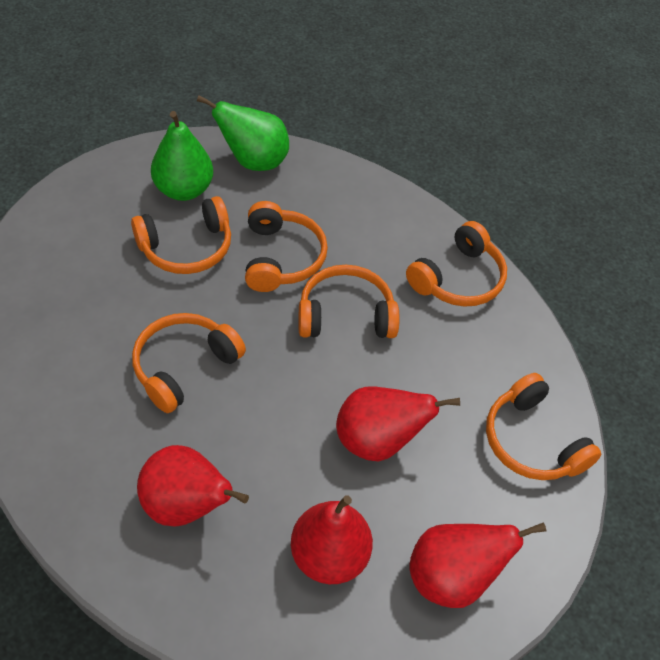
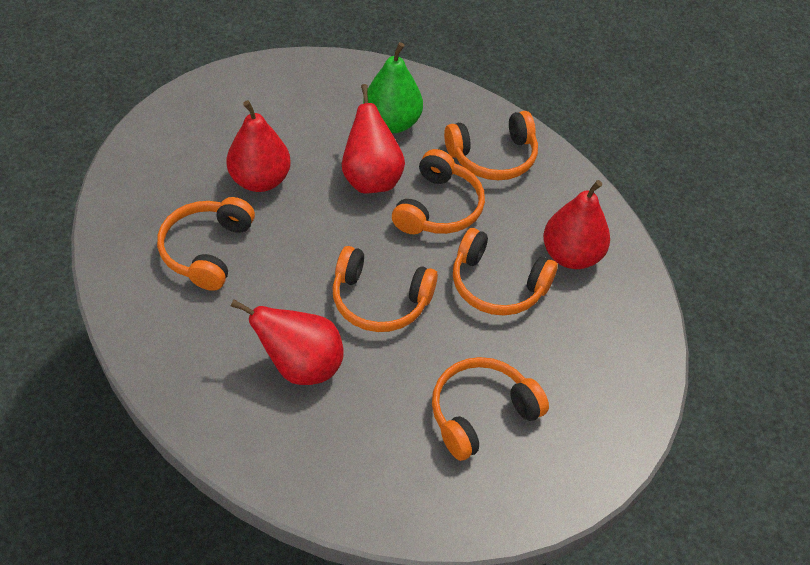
green pear: 2 -> 1

